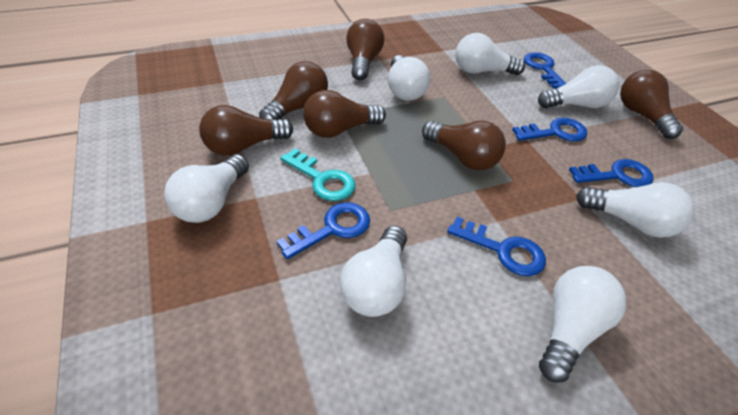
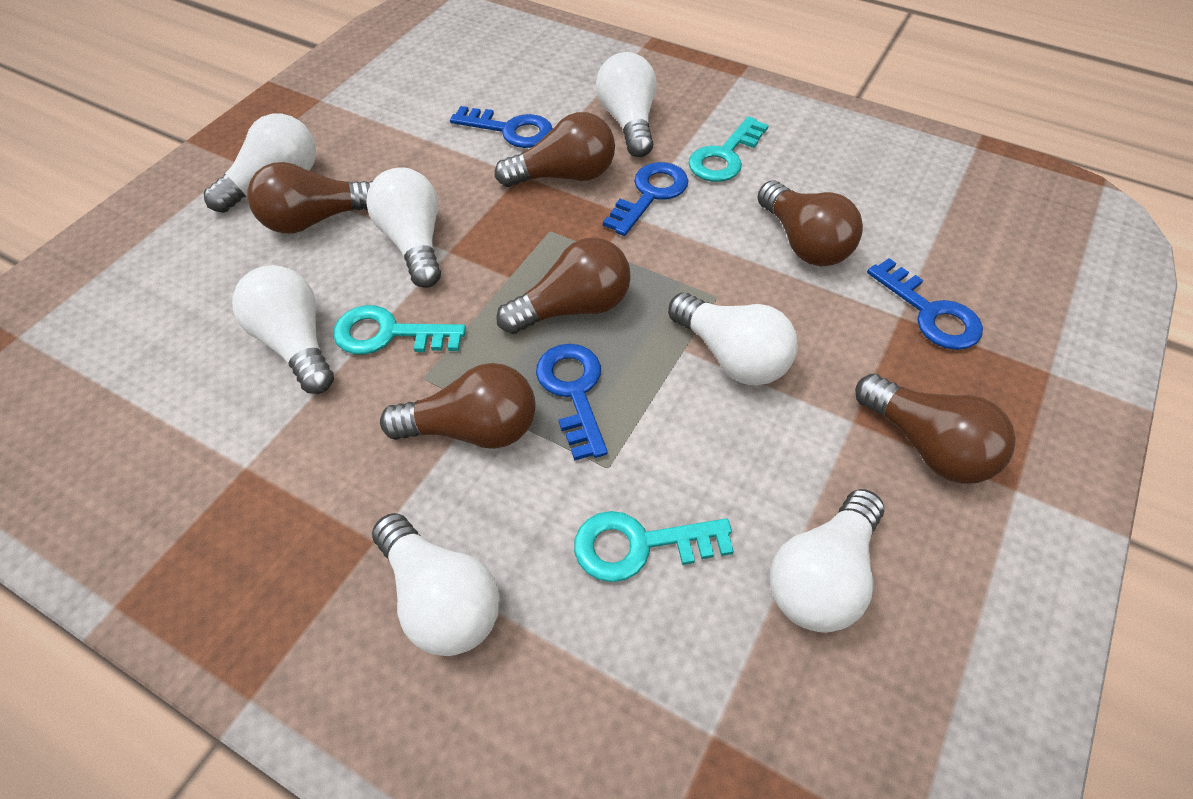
blue key: 5 -> 4
turquoise key: 1 -> 3

